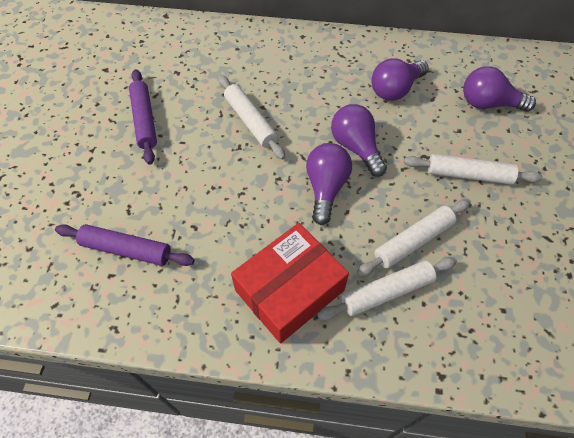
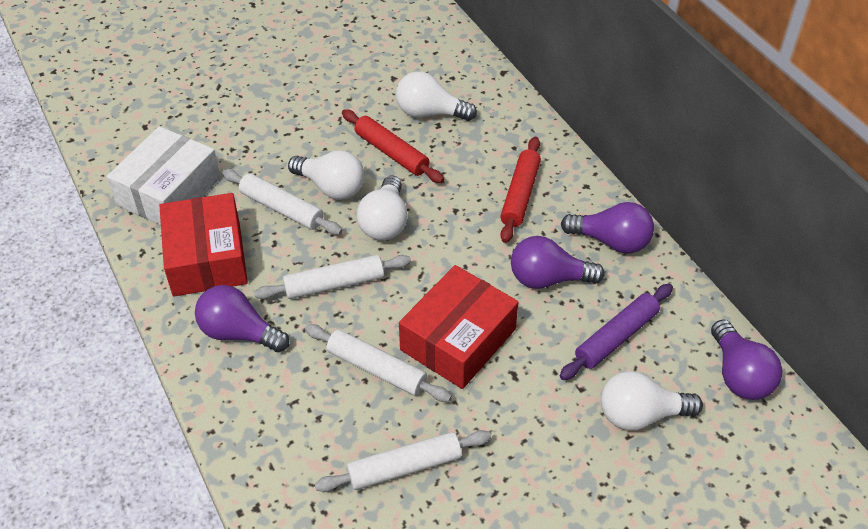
purple rolling pin: 2 -> 1
red box: 1 -> 2
red rolling pin: 0 -> 2
white box: 0 -> 1
white light bulb: 0 -> 4

